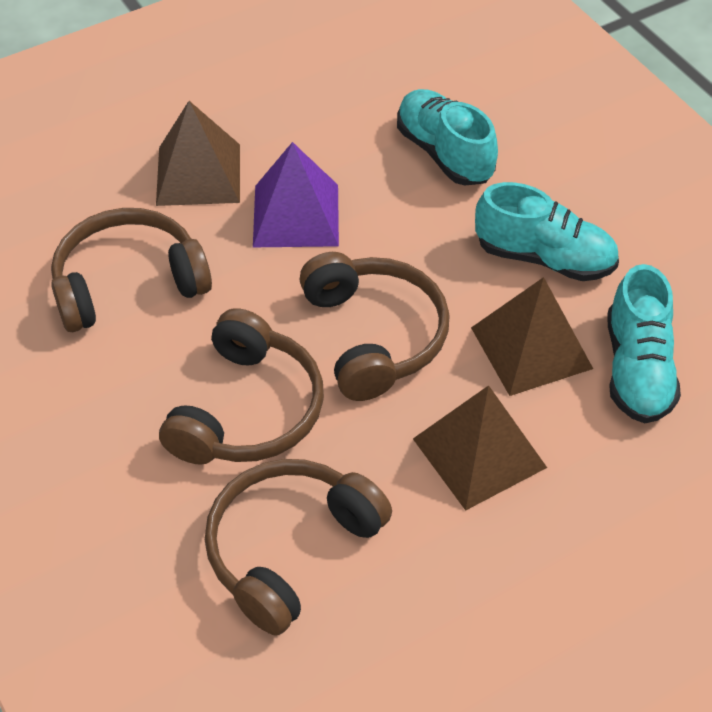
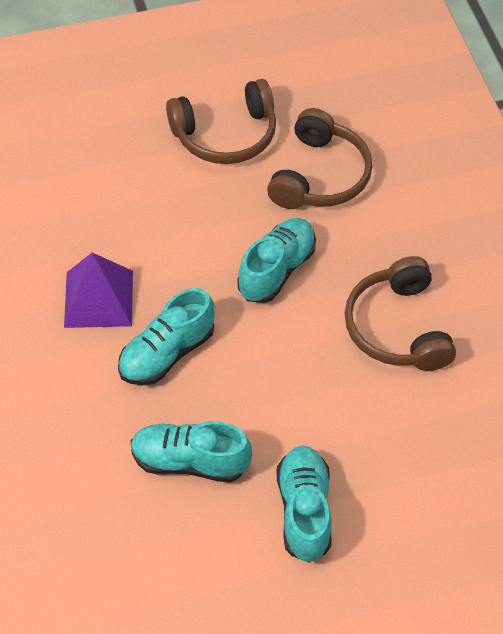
brown headphones: 4 -> 3
brown pyramid: 3 -> 0
turquoise shoe: 3 -> 4

